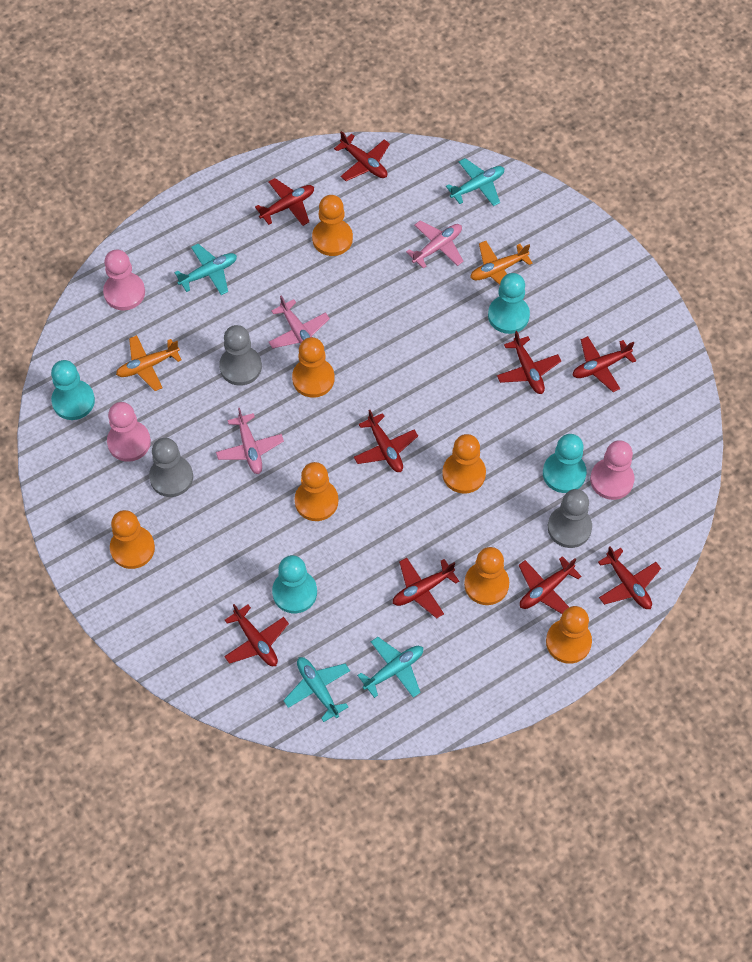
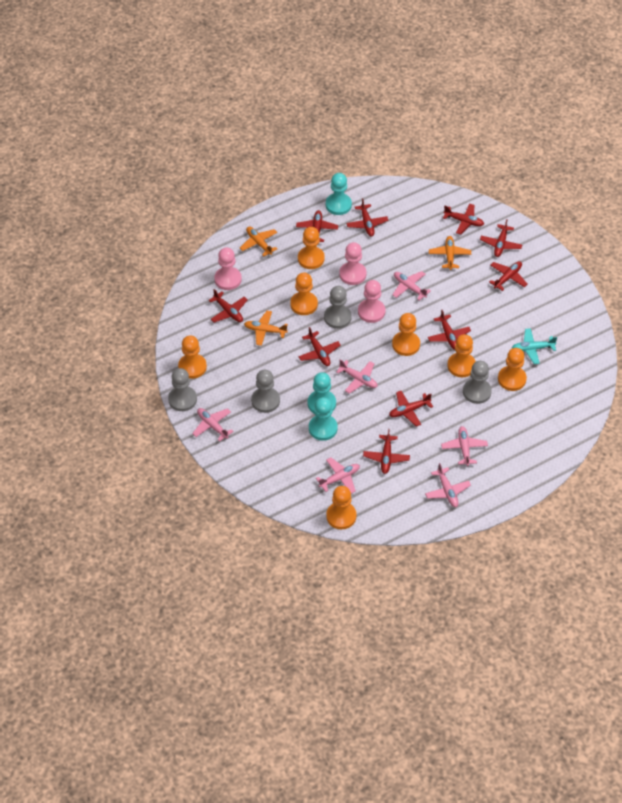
grey pawn: 3 -> 4
orange plane: 2 -> 3
pink plane: 3 -> 6
red plane: 9 -> 10
turquoise pawn: 4 -> 3
turquoise plane: 4 -> 1

